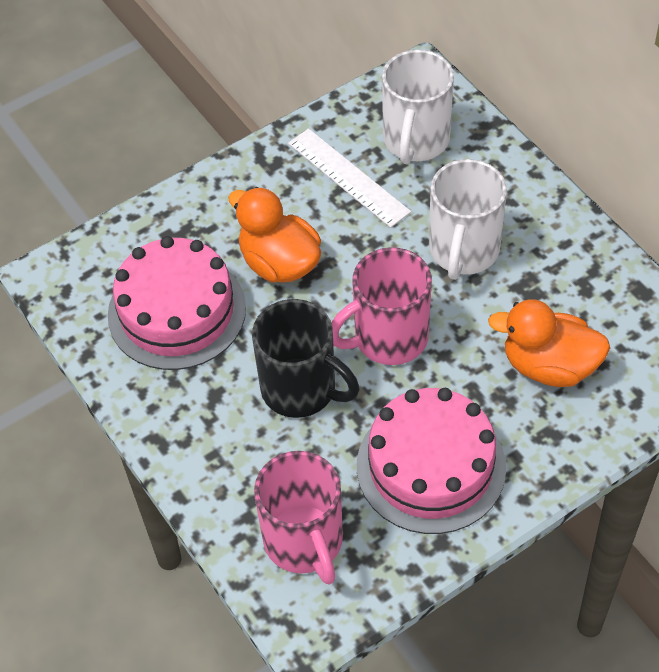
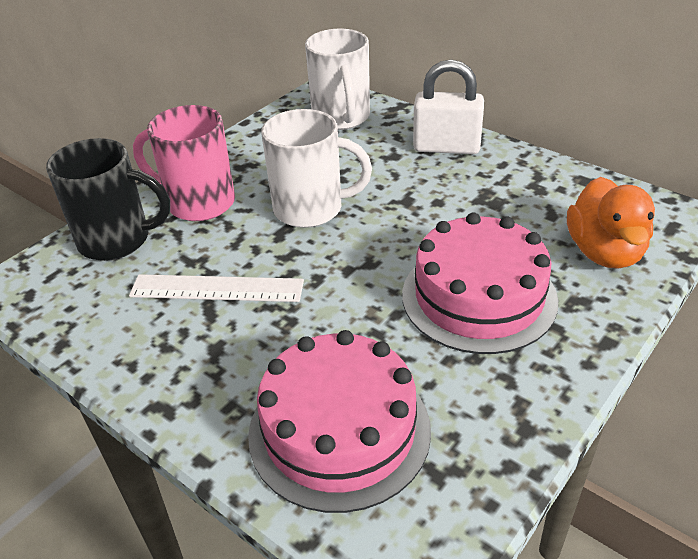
orange duck: 2 -> 1
pink mug: 2 -> 1
white padlock: 0 -> 1

